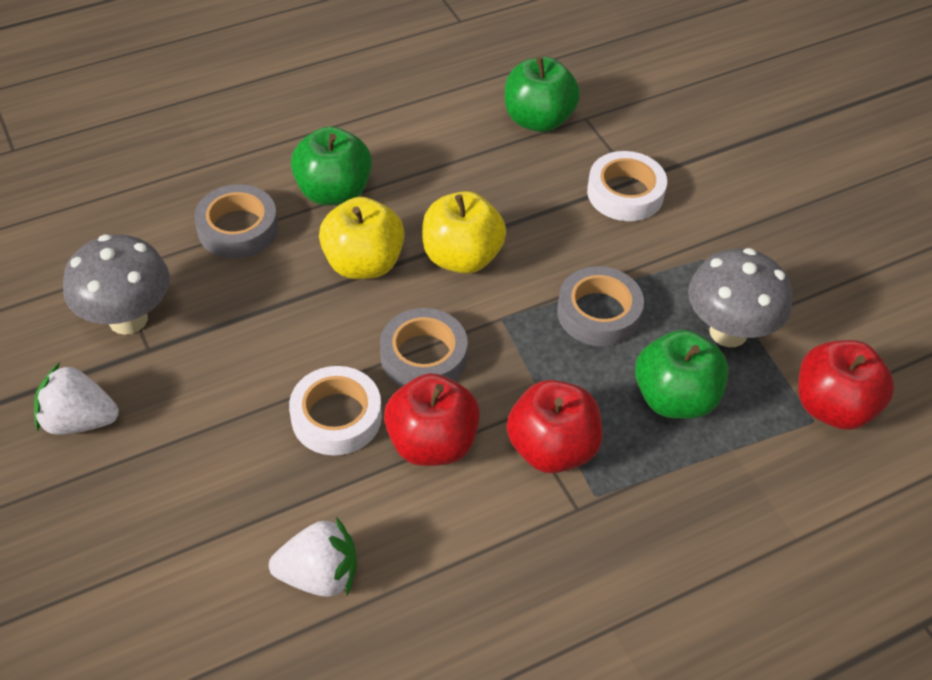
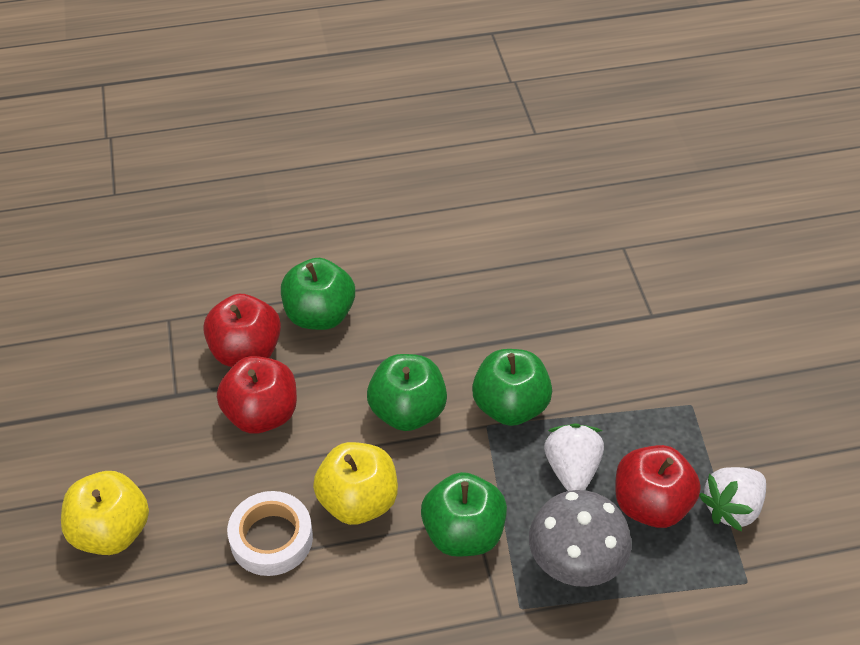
green apple: 3 -> 4
grey mushroom: 2 -> 1
grey tape: 3 -> 0
white tape: 2 -> 1

